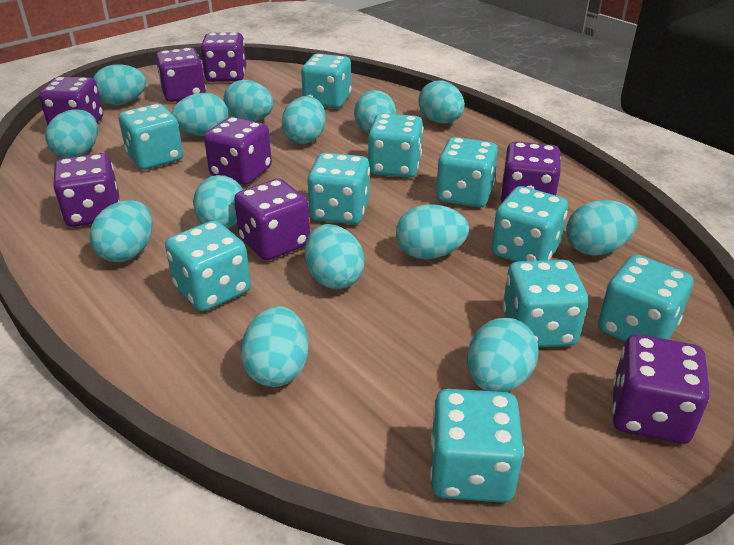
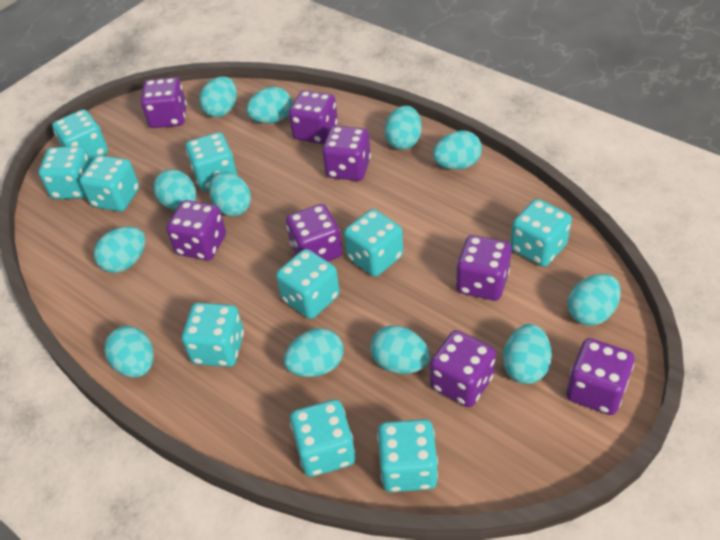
turquoise egg: 14 -> 12

